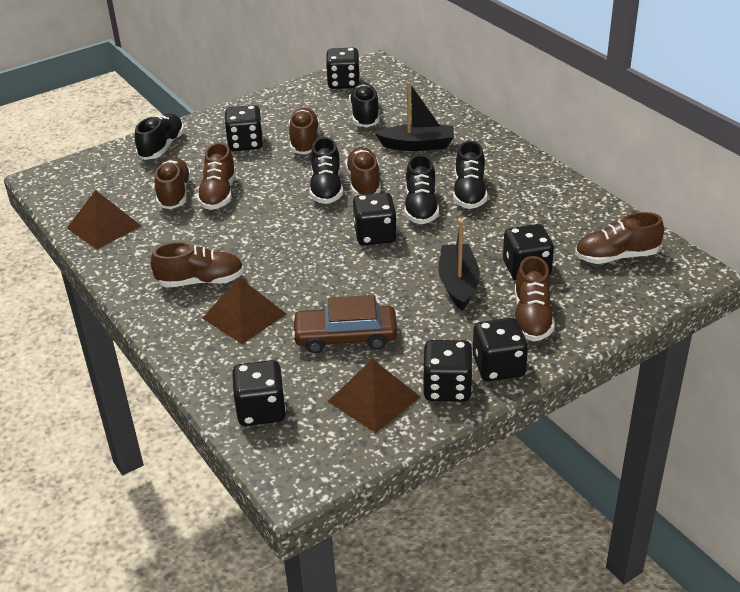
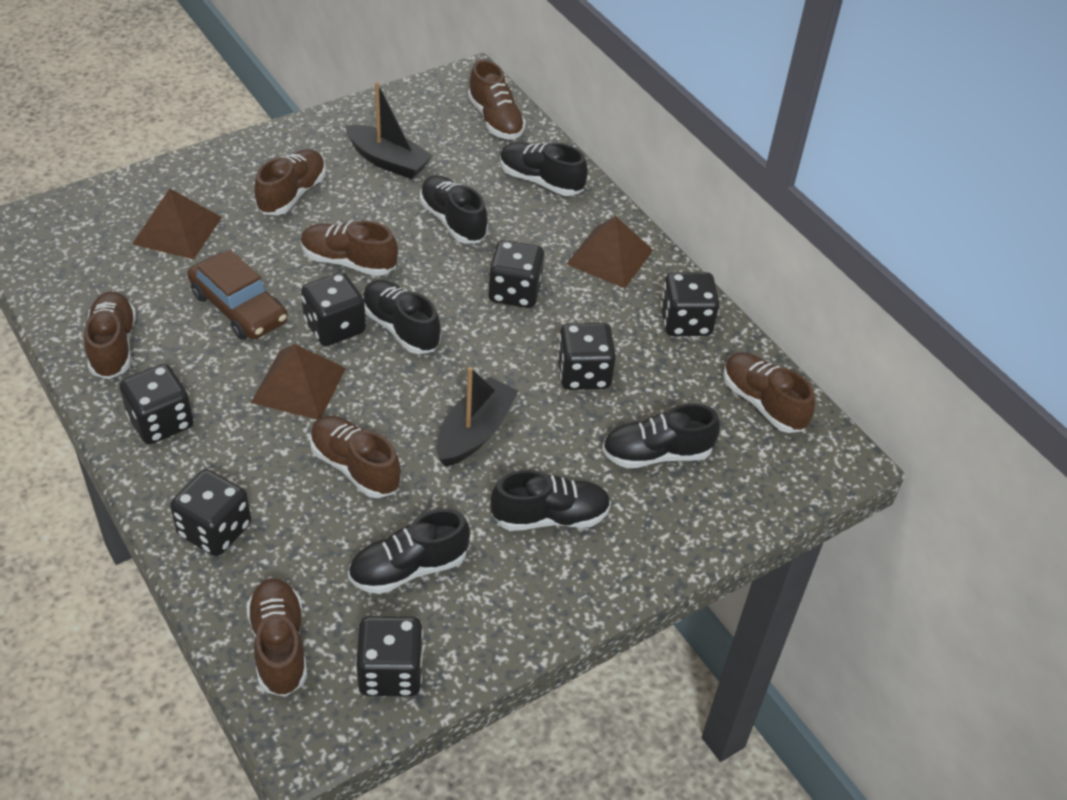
black shoe: 5 -> 6

